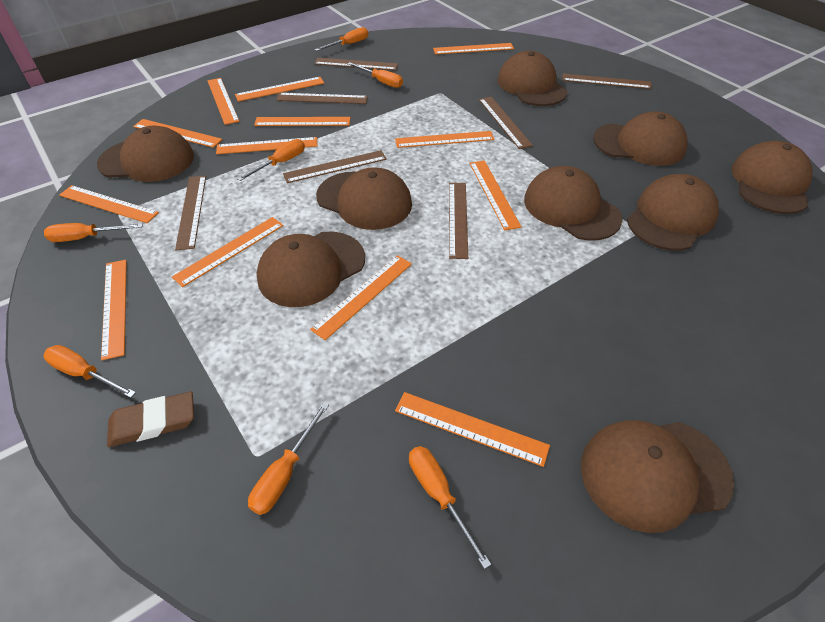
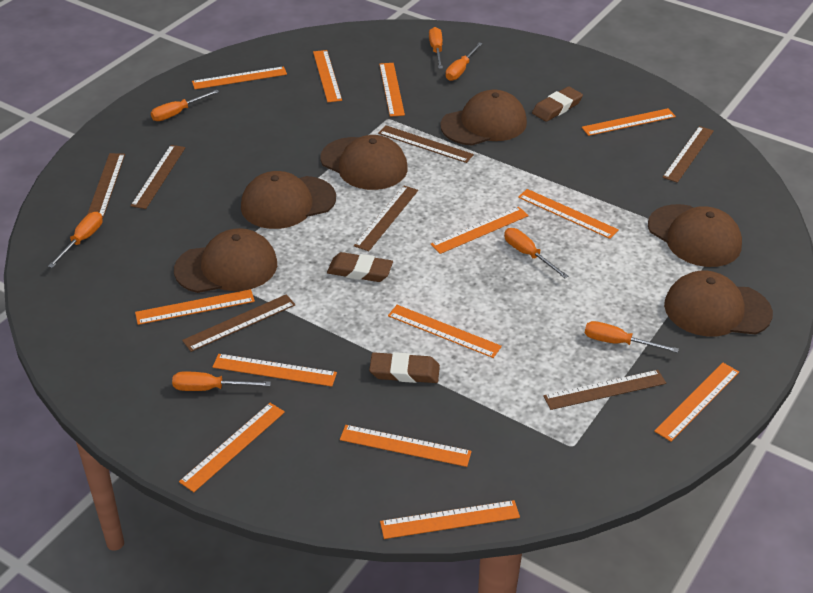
brown cap: 9 -> 6
brown eraser: 1 -> 3

